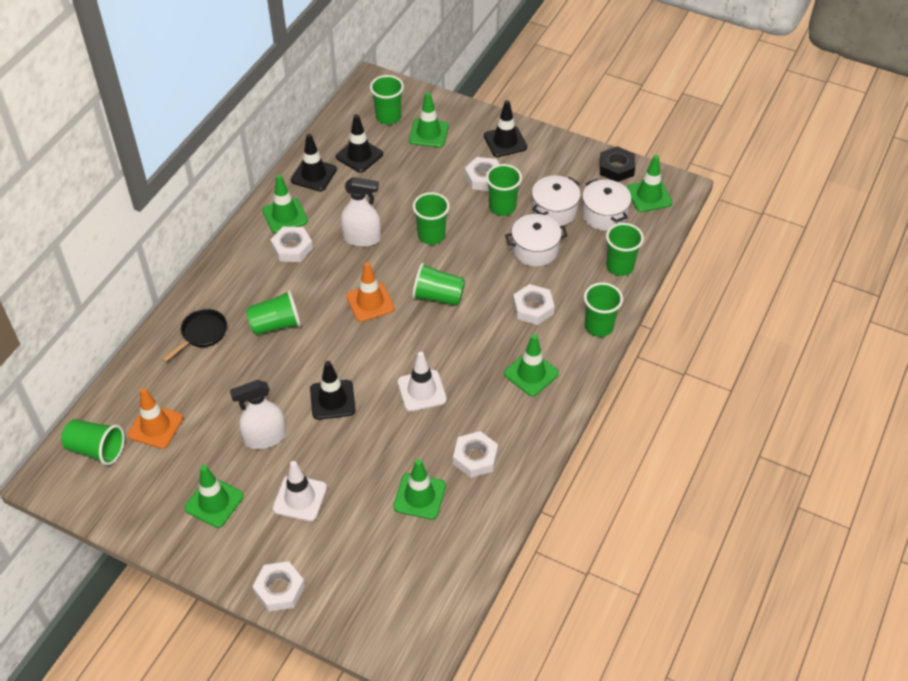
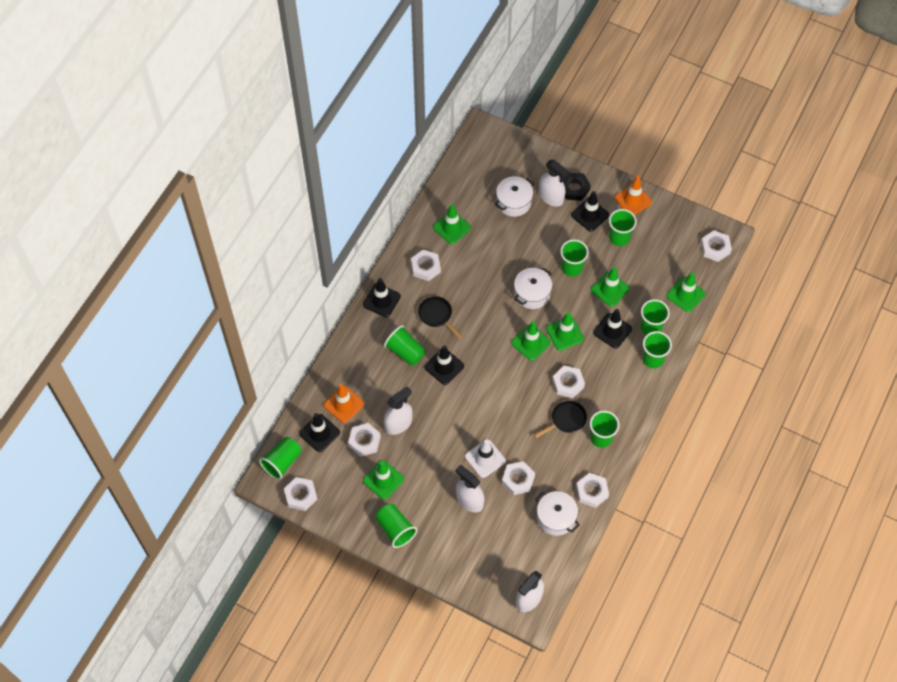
black pan: 1 -> 2
black traffic cone: 4 -> 5
white nut: 5 -> 7
white spray bottle: 2 -> 4
white traffic cone: 2 -> 1

